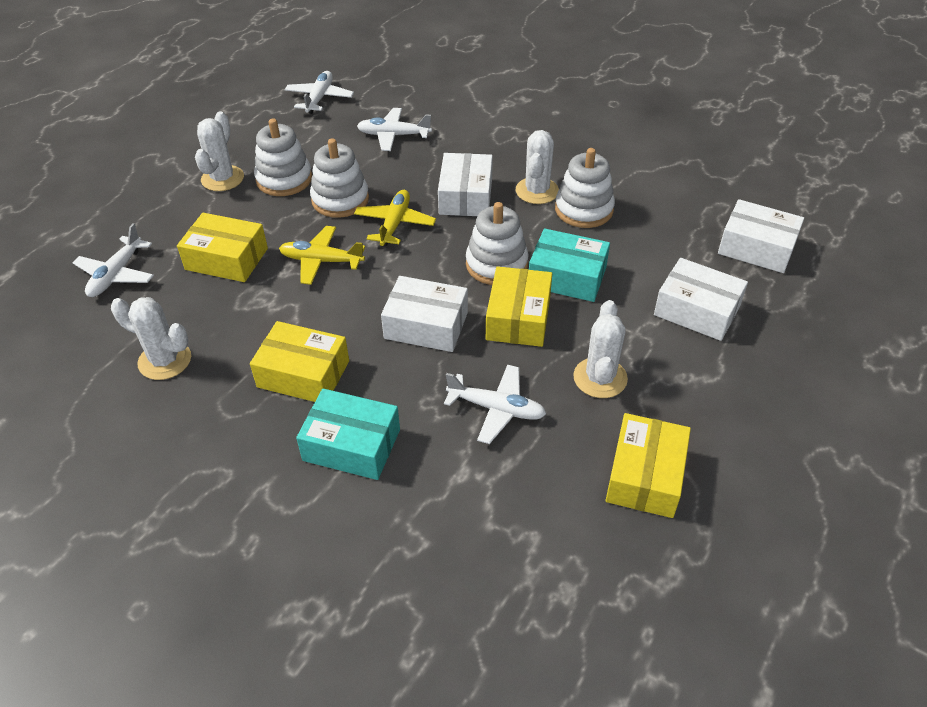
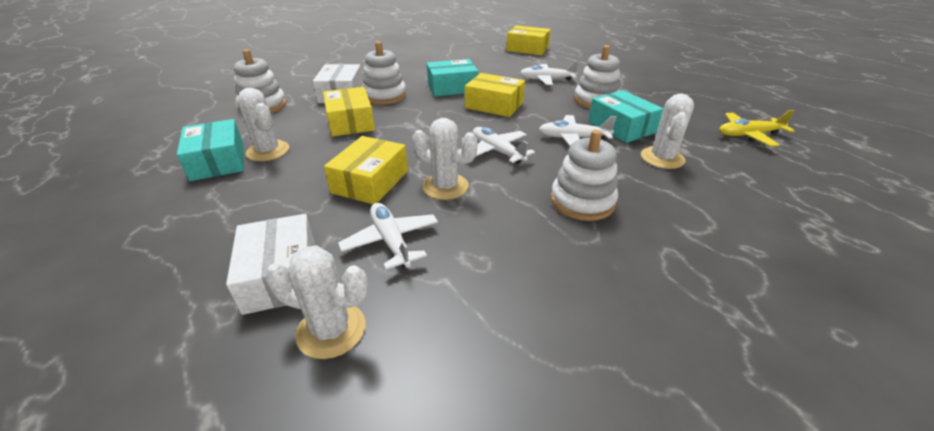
turquoise box: 2 -> 3
white box: 4 -> 2
yellow plane: 2 -> 1

